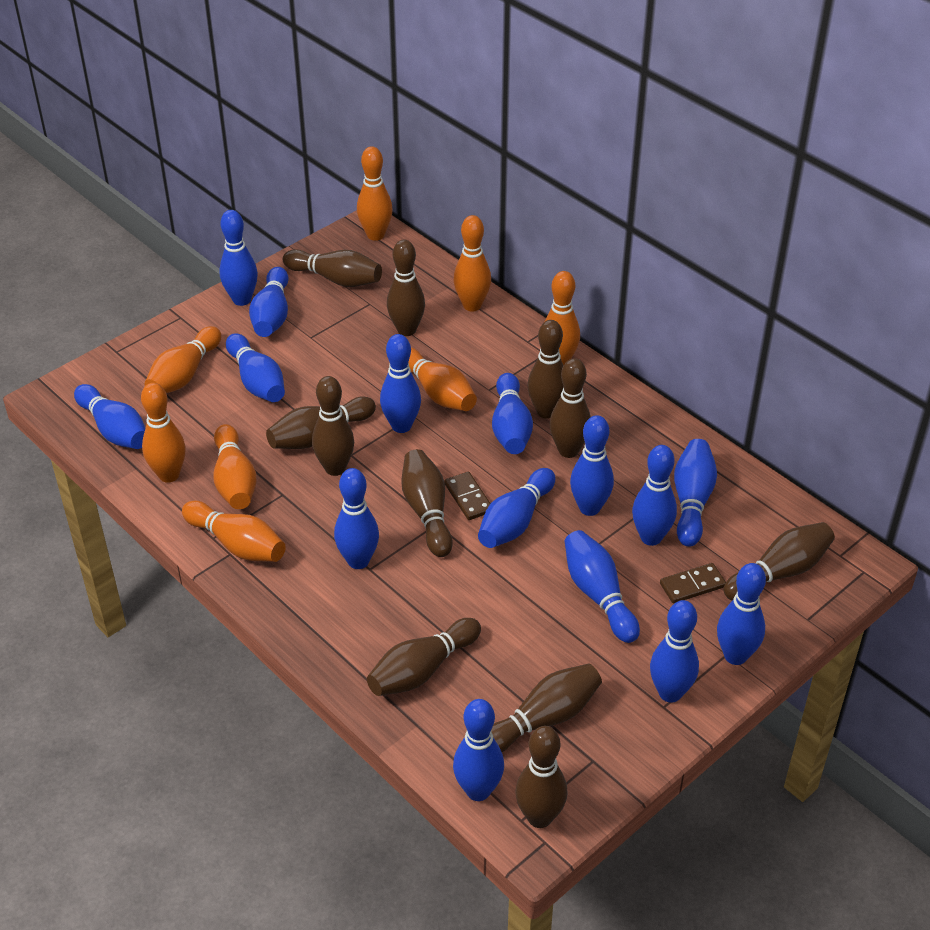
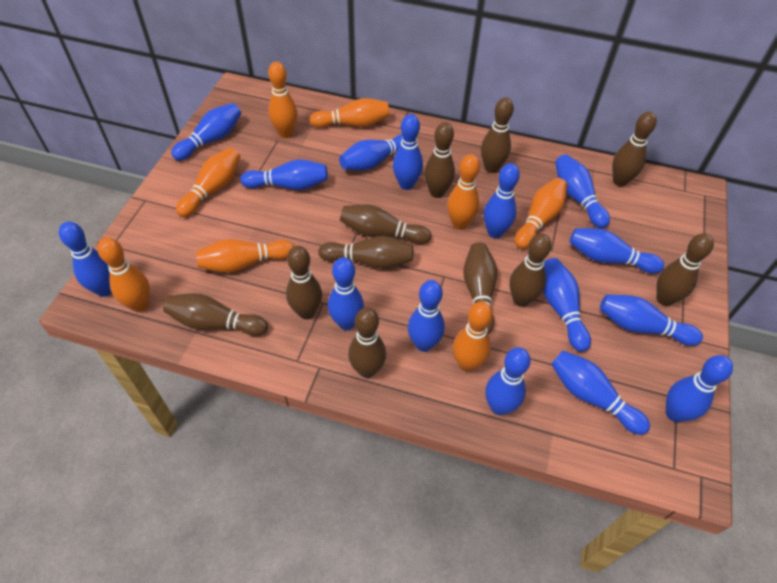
brown domino: 2 -> 0

